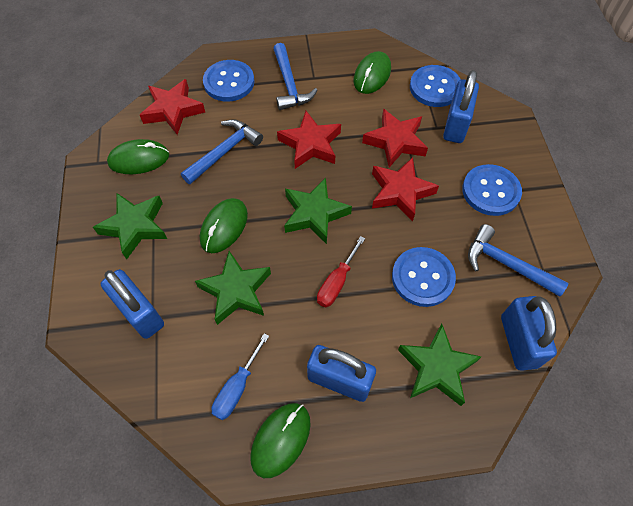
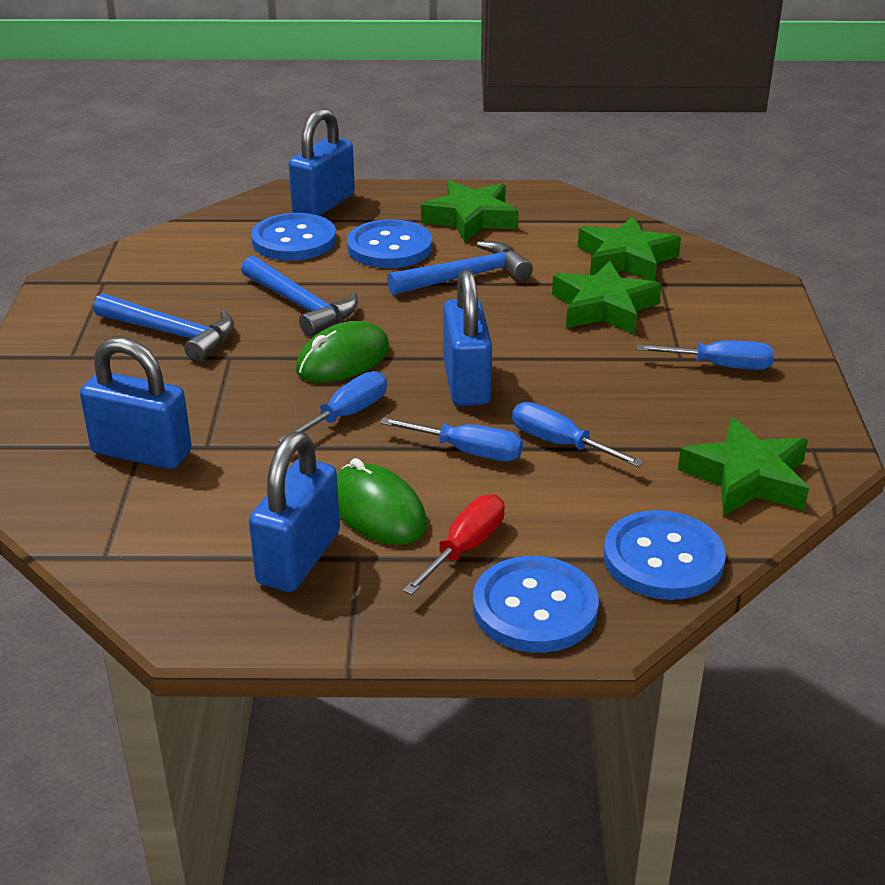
blue screwdriver: 1 -> 4
green mouse: 4 -> 2
red star: 4 -> 0

